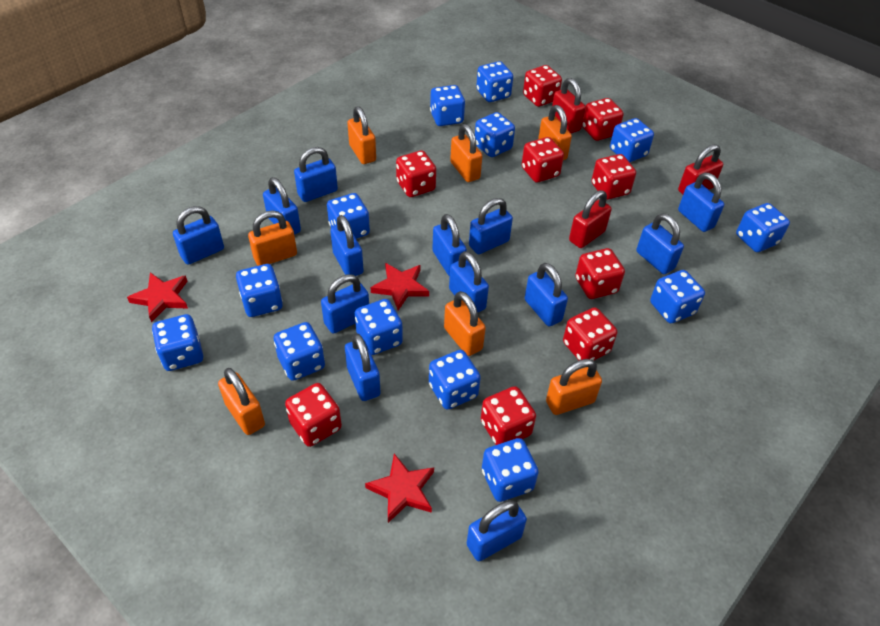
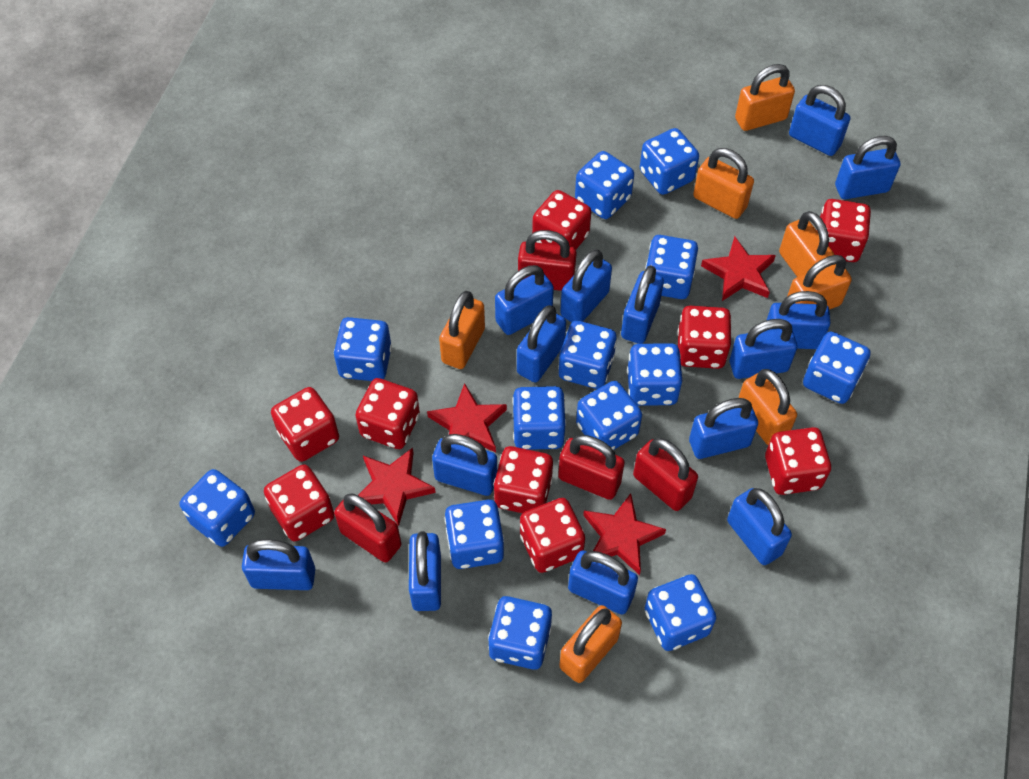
blue padlock: 13 -> 14
red padlock: 3 -> 4
red star: 3 -> 4

